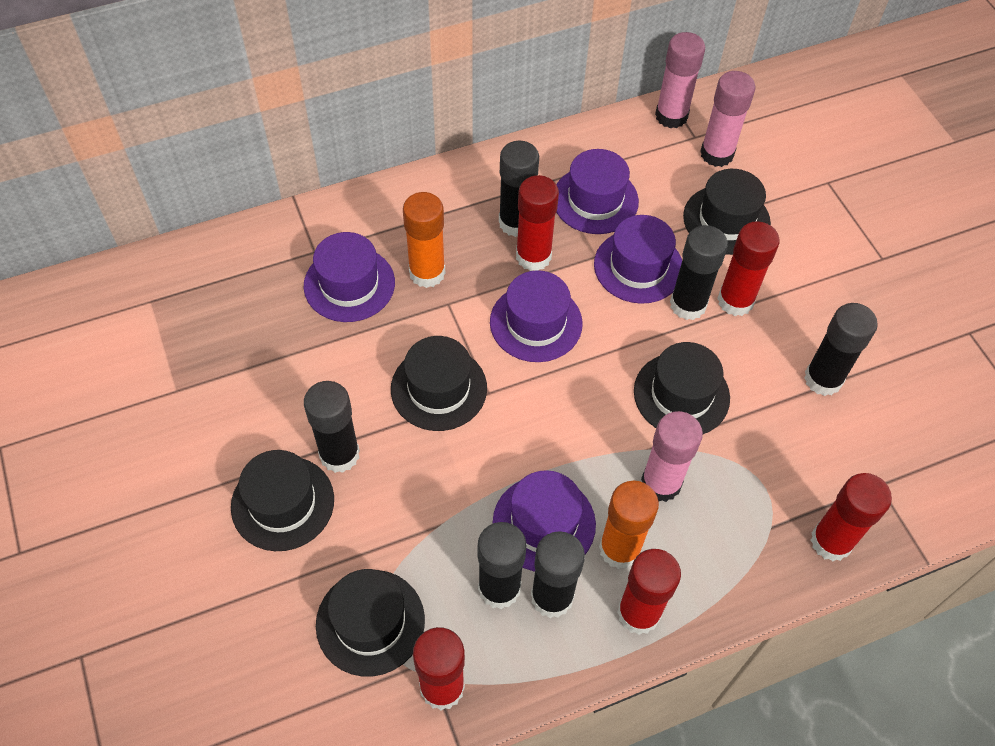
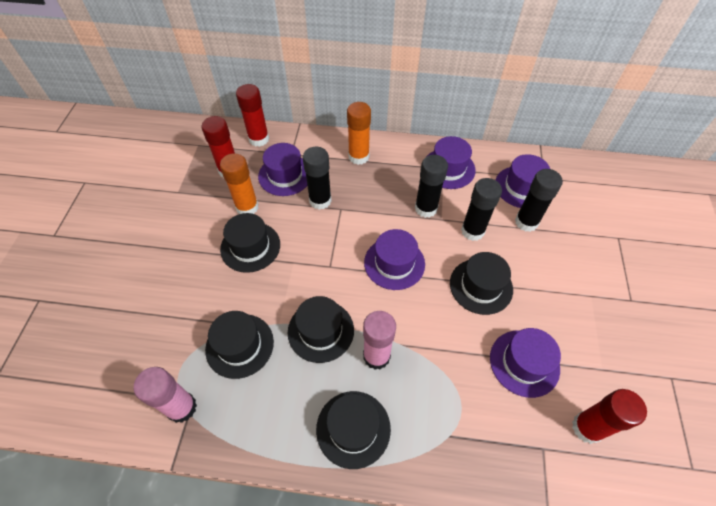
black glue stick: 6 -> 4
pink glue stick: 3 -> 2
red glue stick: 5 -> 3

